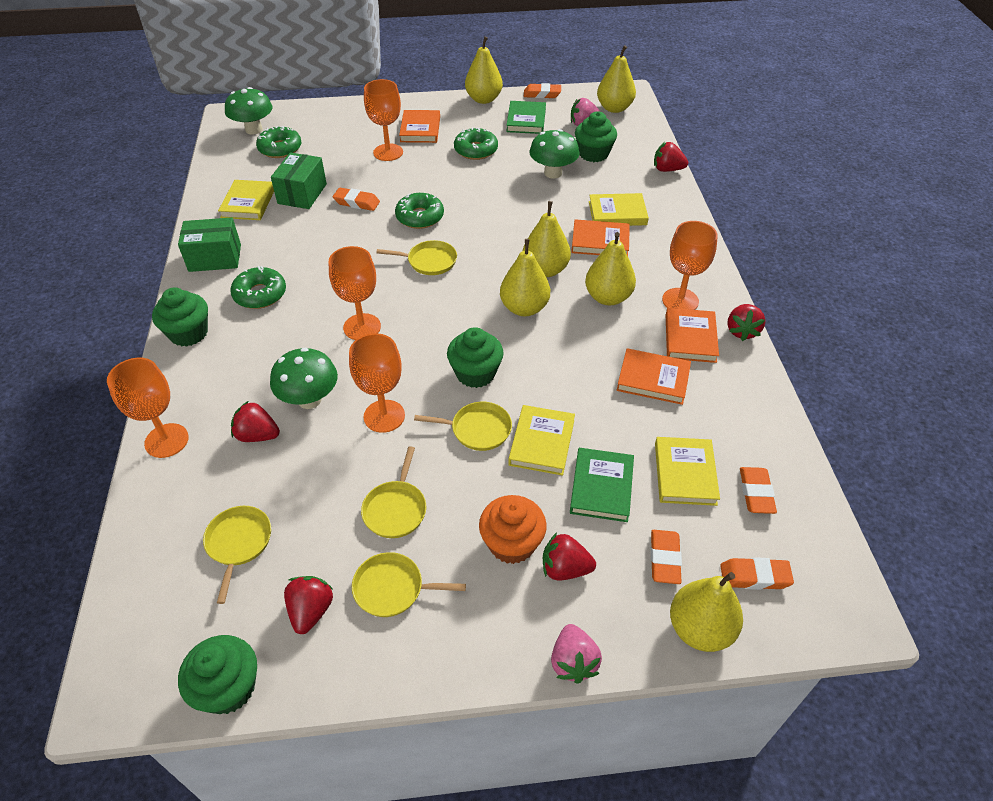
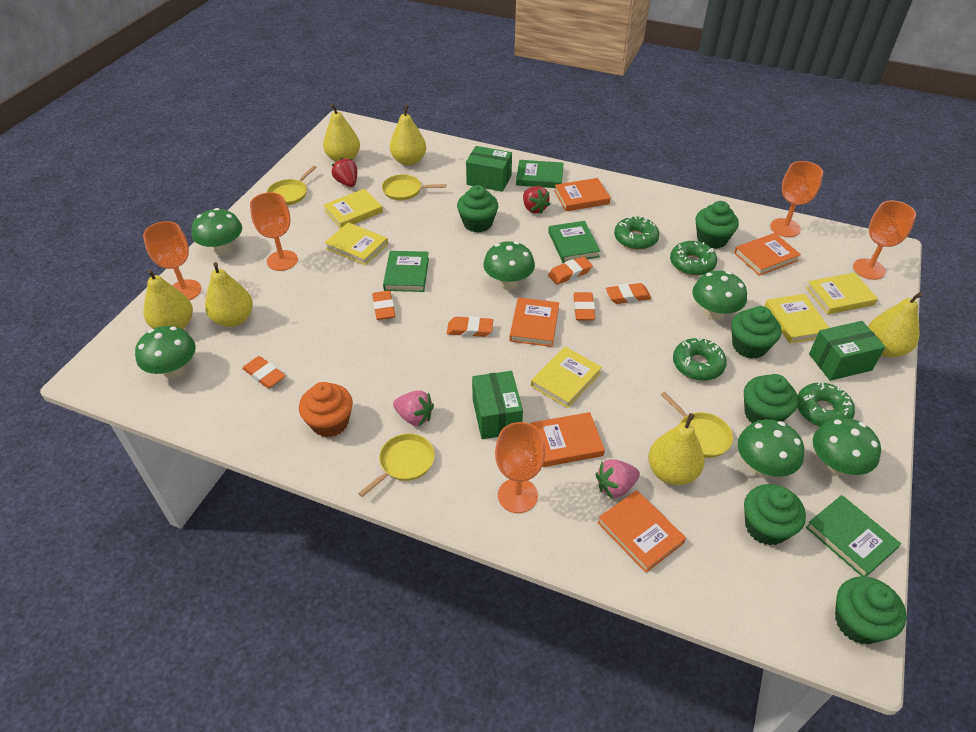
green book: 2 -> 4
green box: 2 -> 3
green cupcake: 4 -> 6
green mushroom: 3 -> 6
orange book: 4 -> 5
orange eraser: 5 -> 6
red strawberry: 5 -> 2
yellow book: 4 -> 5
yellow pan: 5 -> 4

